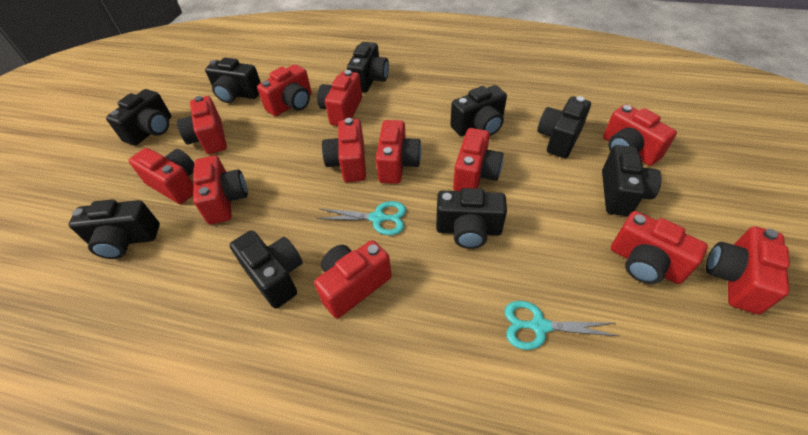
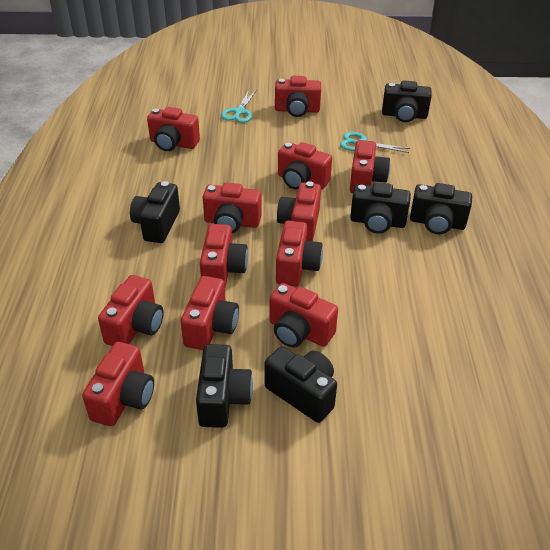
black camera: 9 -> 6

